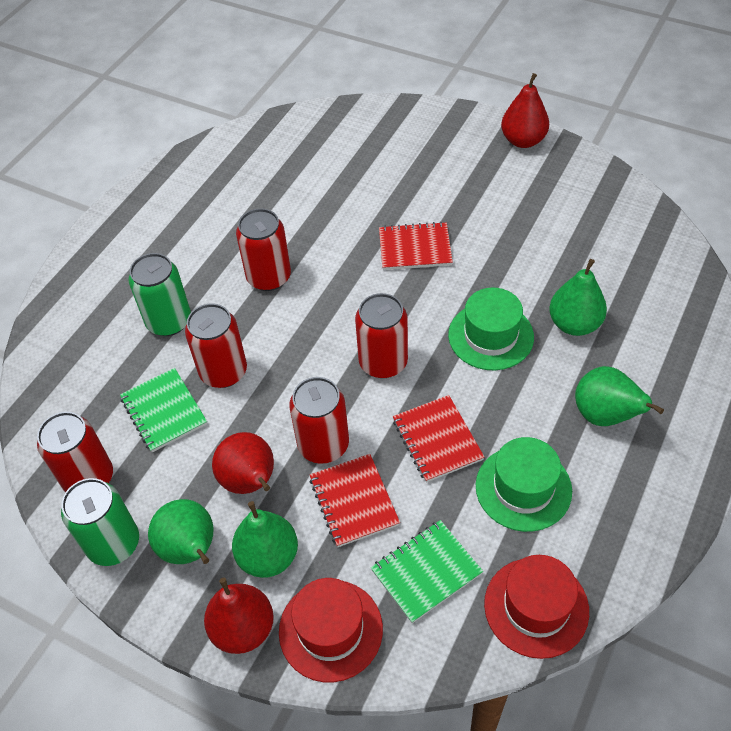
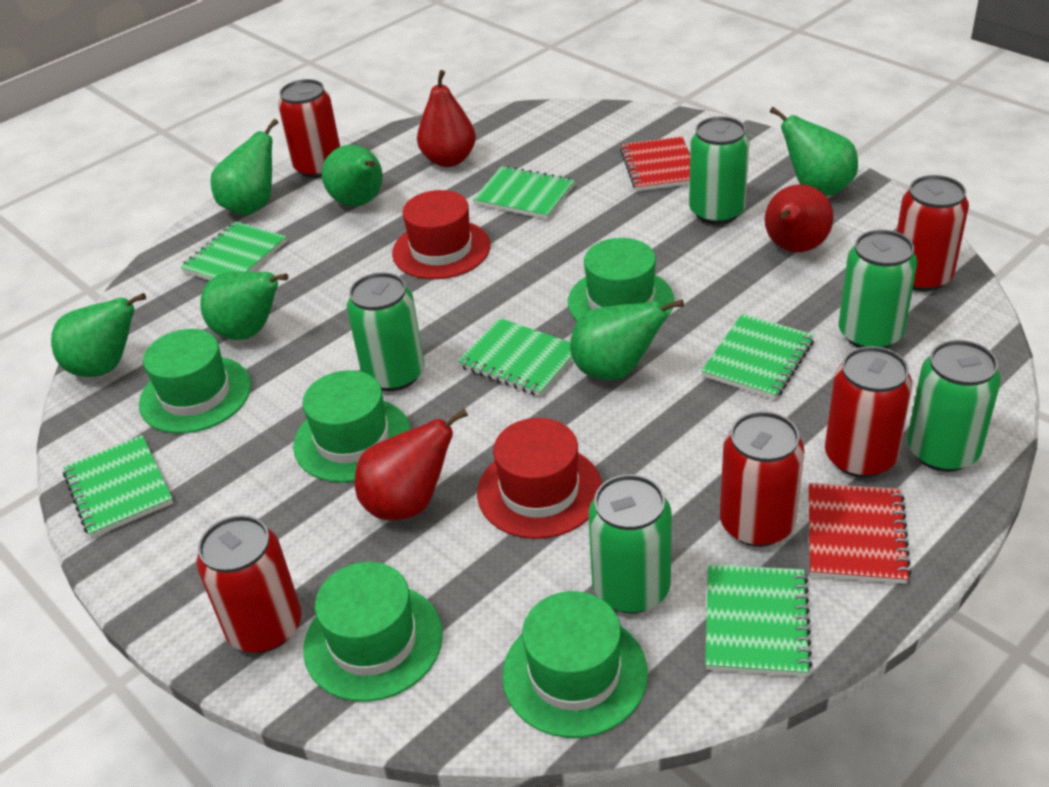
green can: 2 -> 5
green hat: 2 -> 5
green notebook: 2 -> 6
green pear: 4 -> 6
red notebook: 3 -> 2

